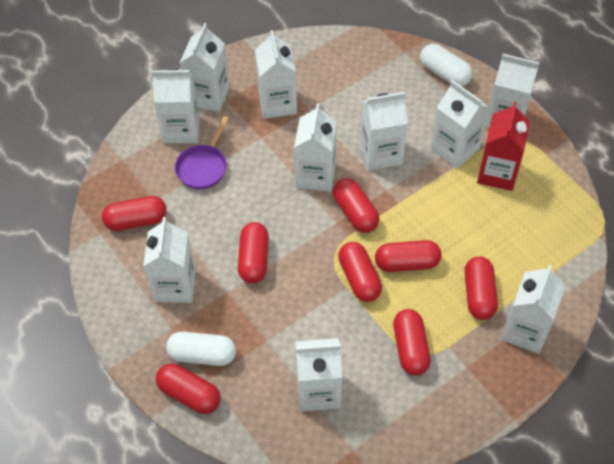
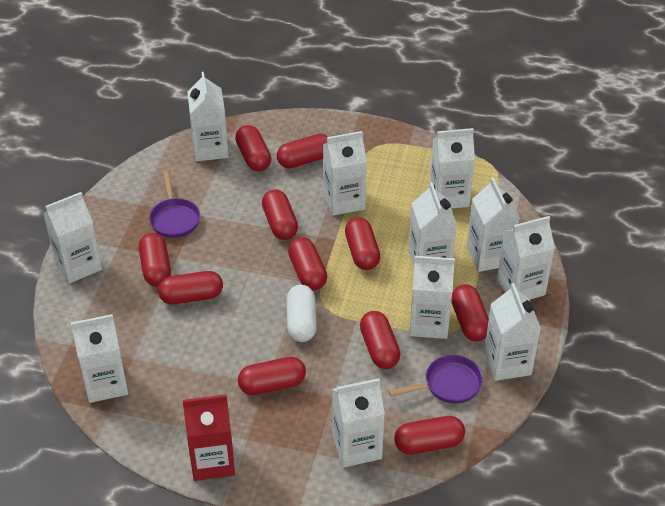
purple pan: 1 -> 2
red capsule: 8 -> 11
white capsule: 2 -> 1
white carton: 10 -> 11

